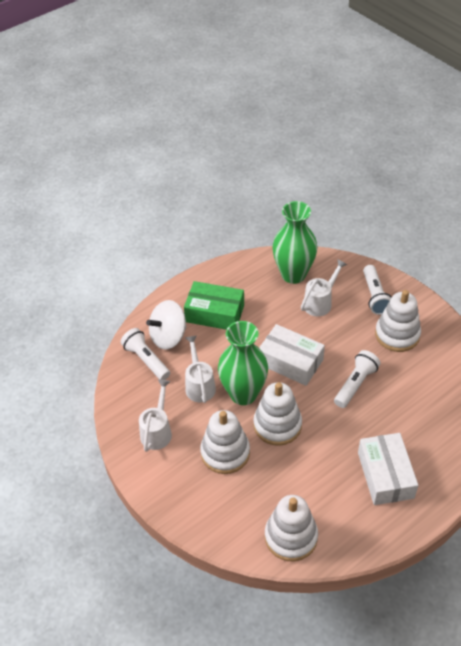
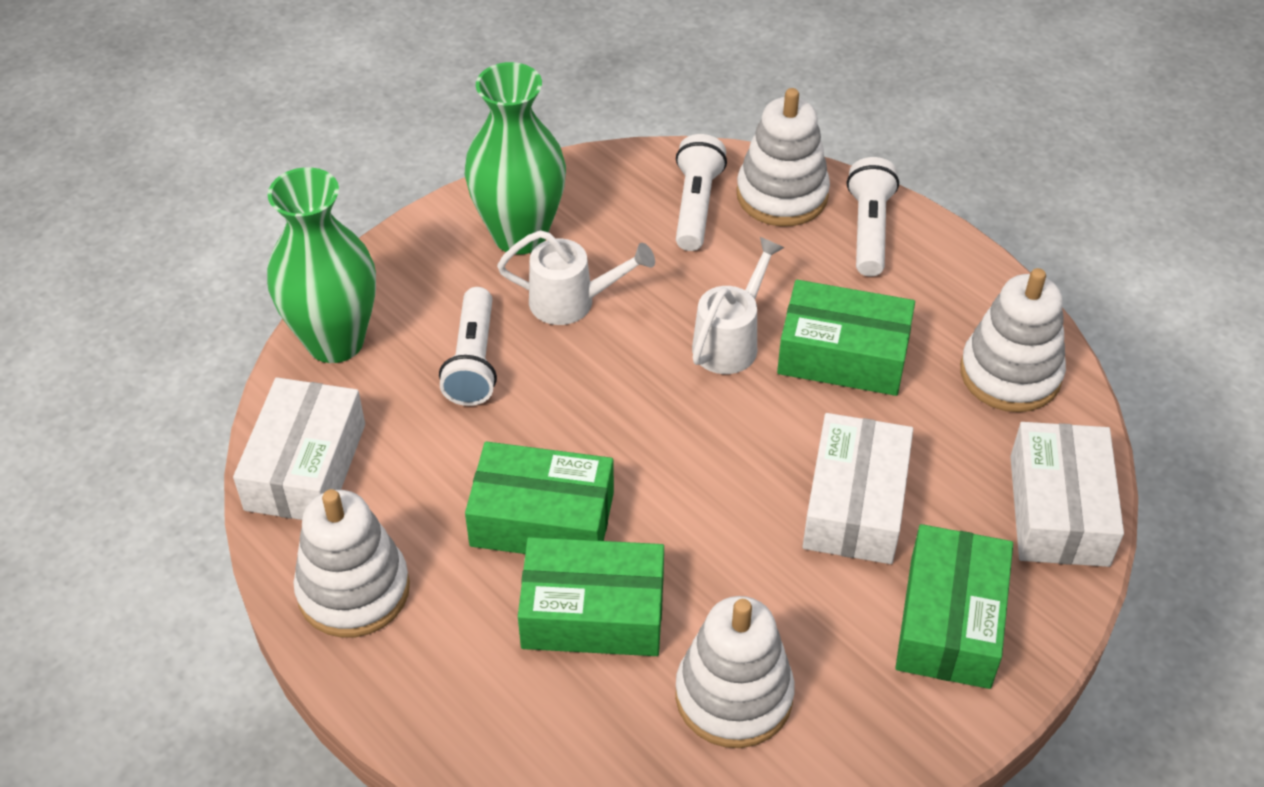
green box: 1 -> 4
white box: 2 -> 3
white spinning top: 1 -> 0
white watering can: 3 -> 2

